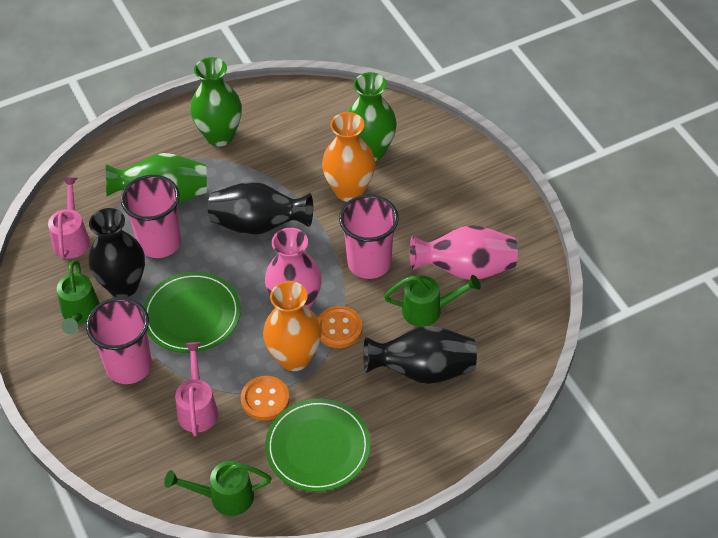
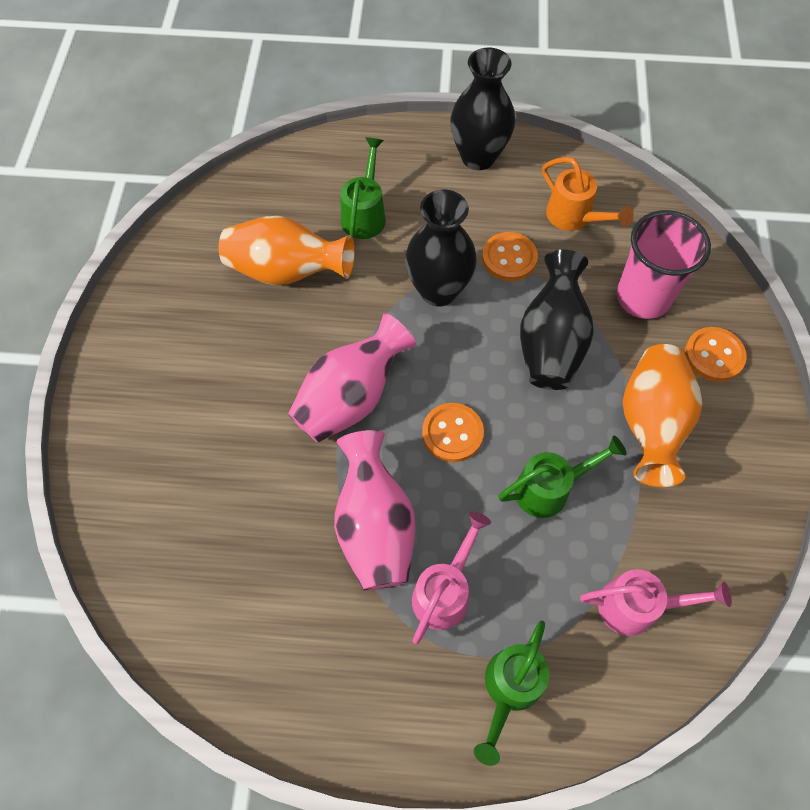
green plate: 2 -> 0
green vase: 3 -> 0
orange button: 2 -> 3
orange watering can: 0 -> 1
pink cup: 3 -> 1

